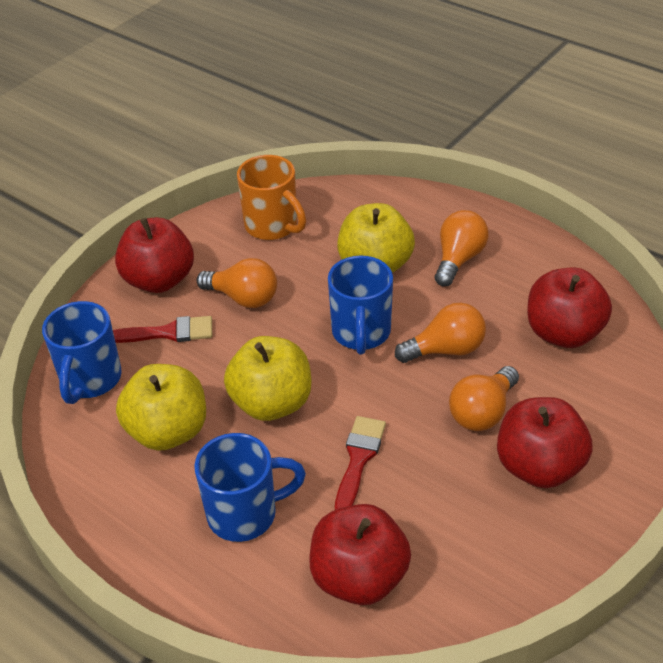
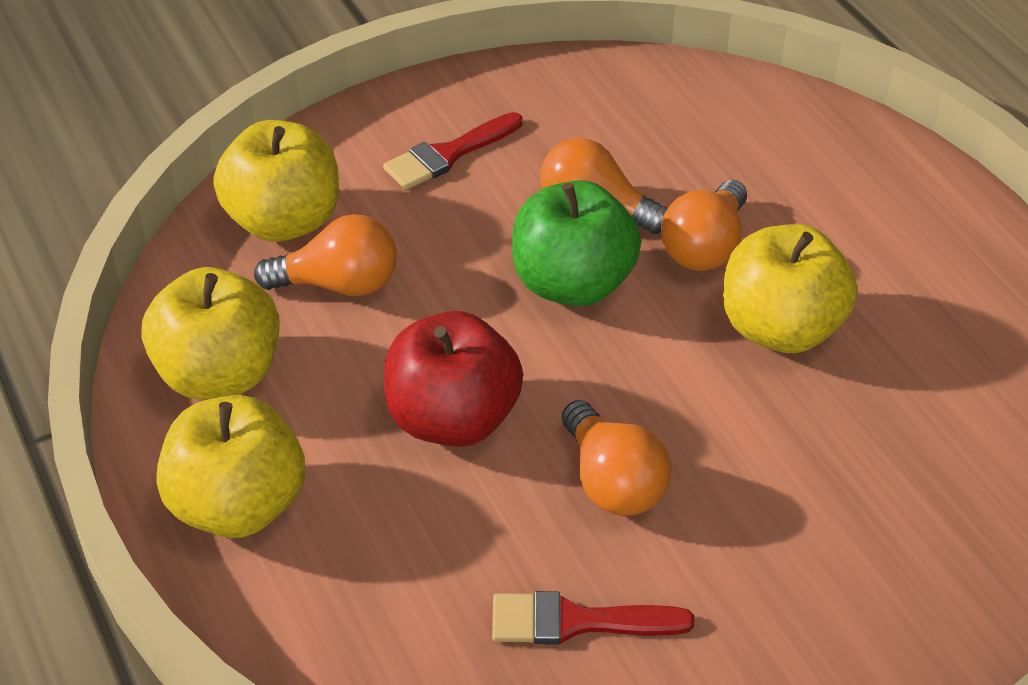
blue mug: 3 -> 0
green apple: 0 -> 1
orange mug: 1 -> 0
red apple: 4 -> 1
yellow apple: 3 -> 4

